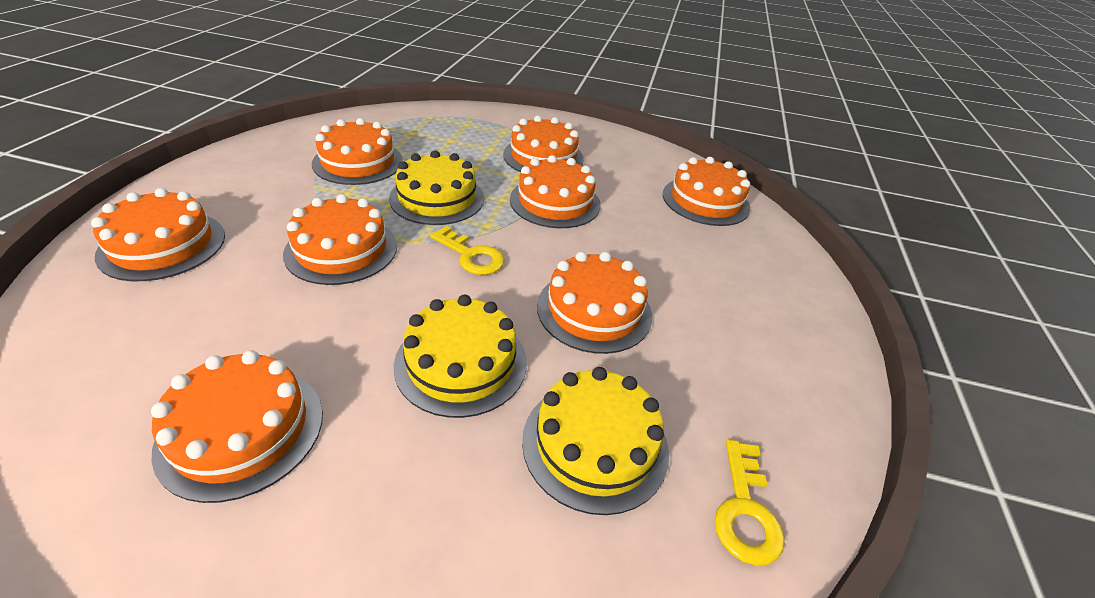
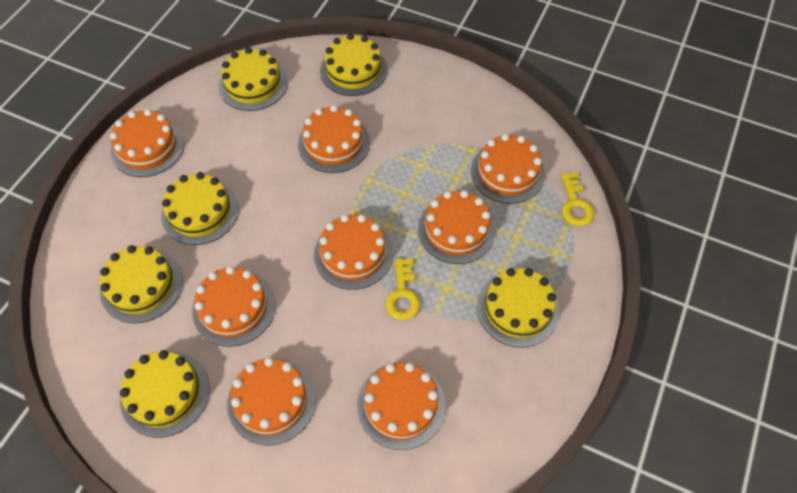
yellow cake: 3 -> 6

